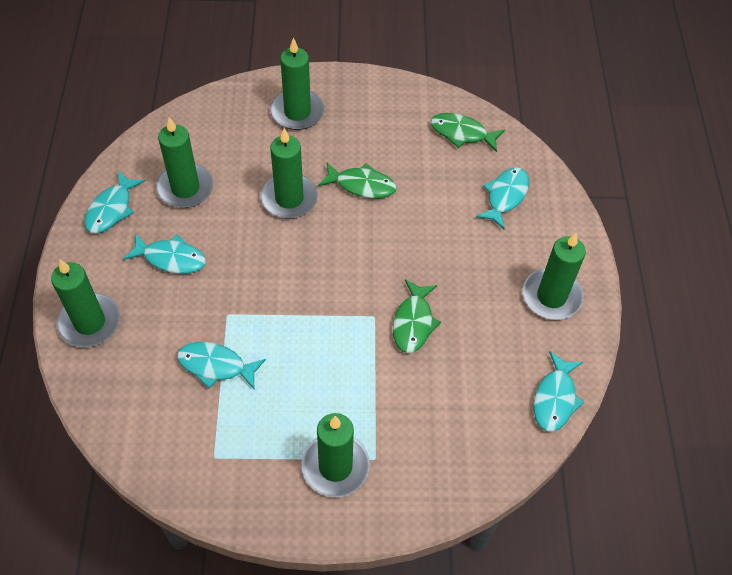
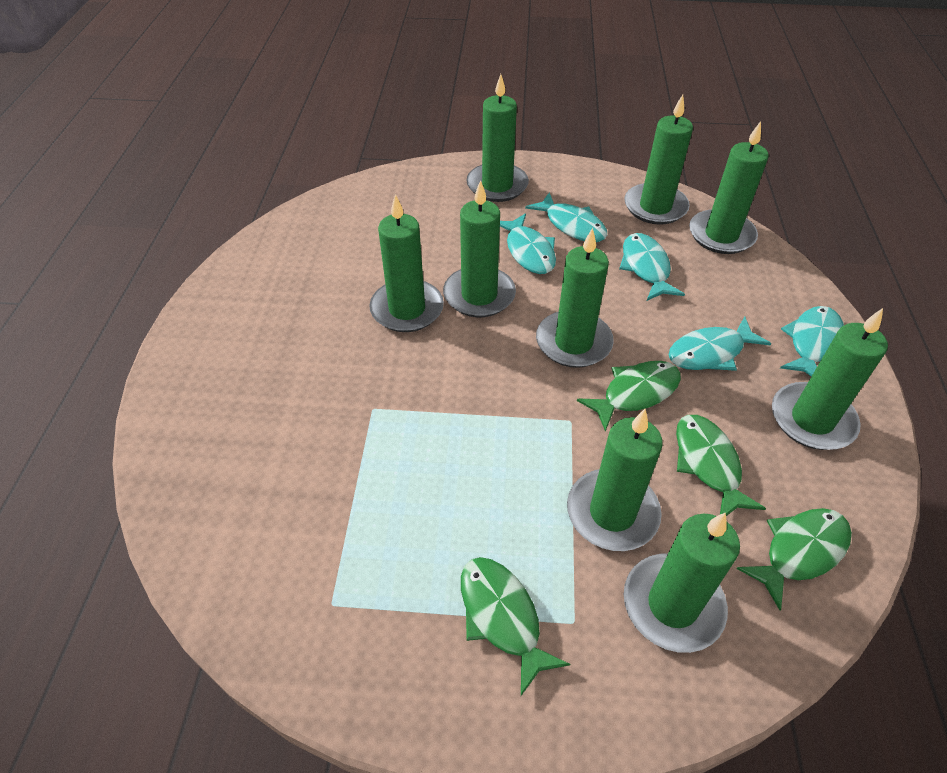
green candle: 6 -> 9
green fish: 3 -> 4

